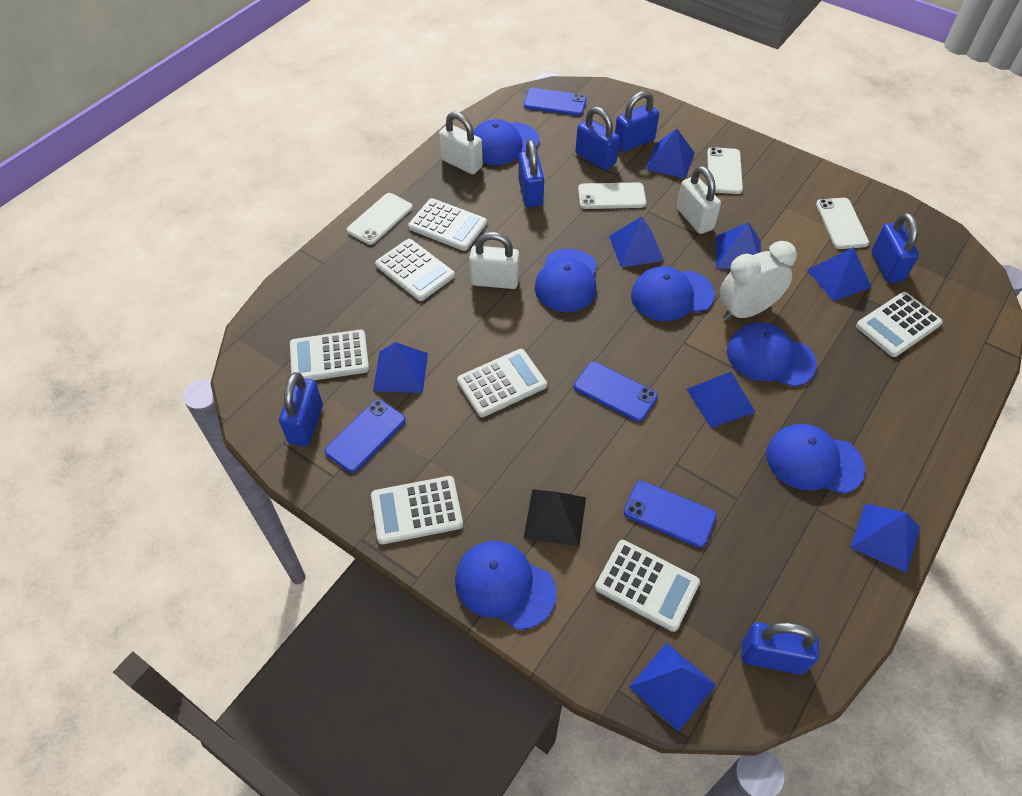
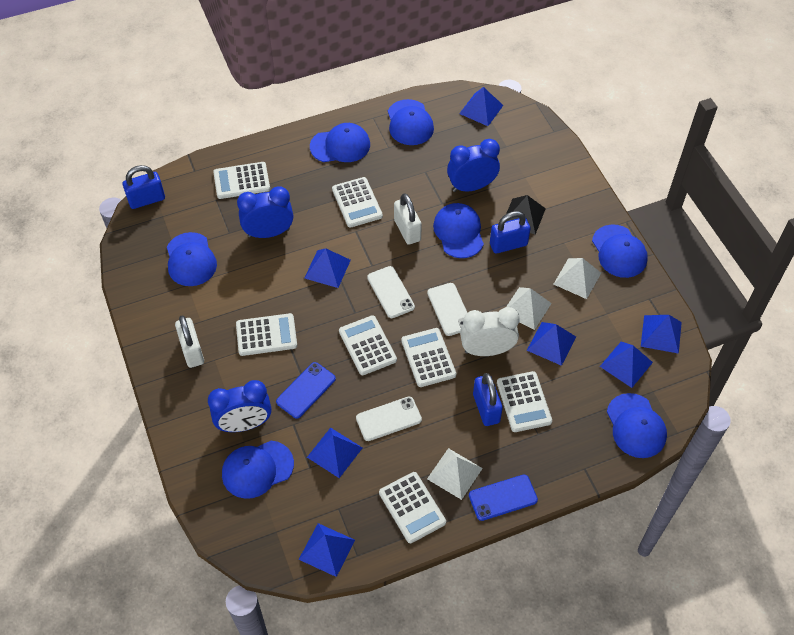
blue cap: 6 -> 7
blue clock: 0 -> 3
blue padlock: 6 -> 3
blue phone: 4 -> 2
blue pyramid: 8 -> 7
white padlock: 3 -> 2
white phone: 4 -> 3
white pyramid: 0 -> 3

